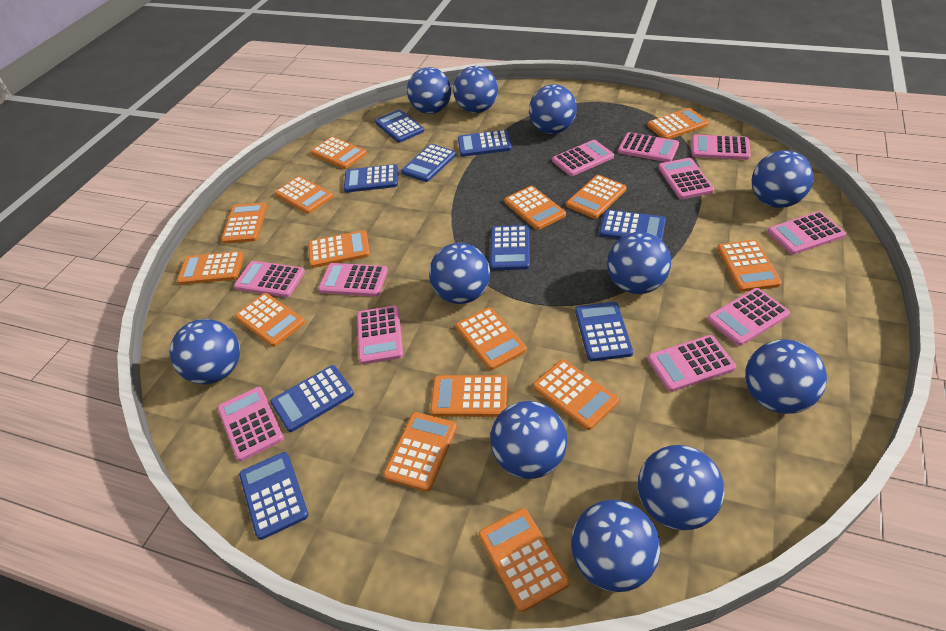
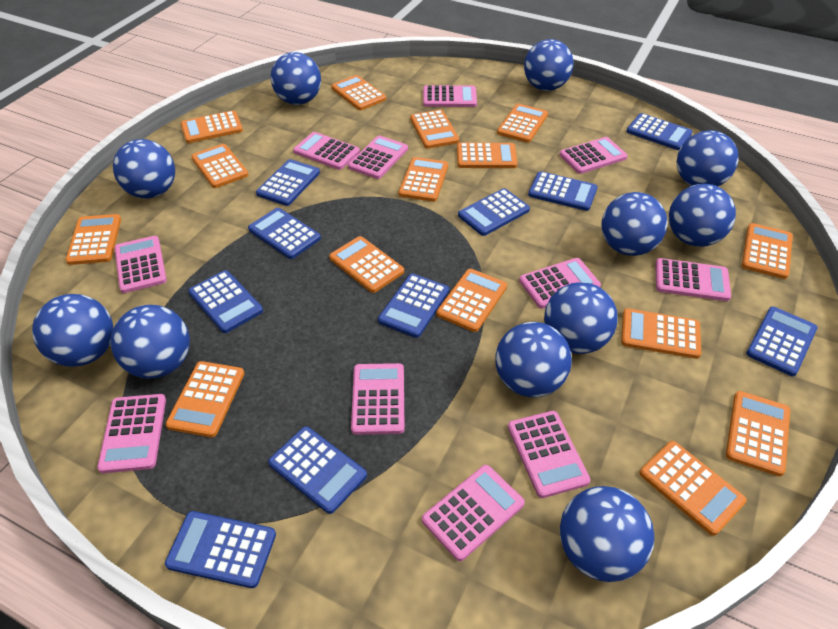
blue calculator: 9 -> 10

